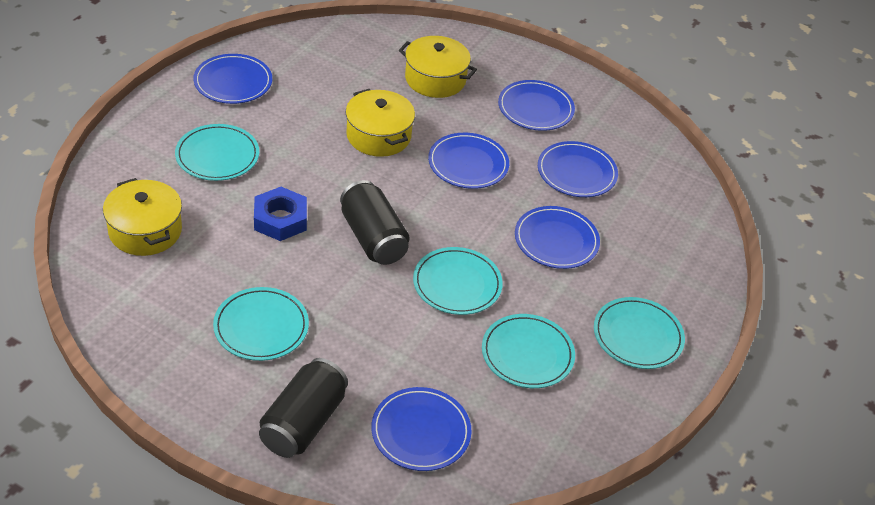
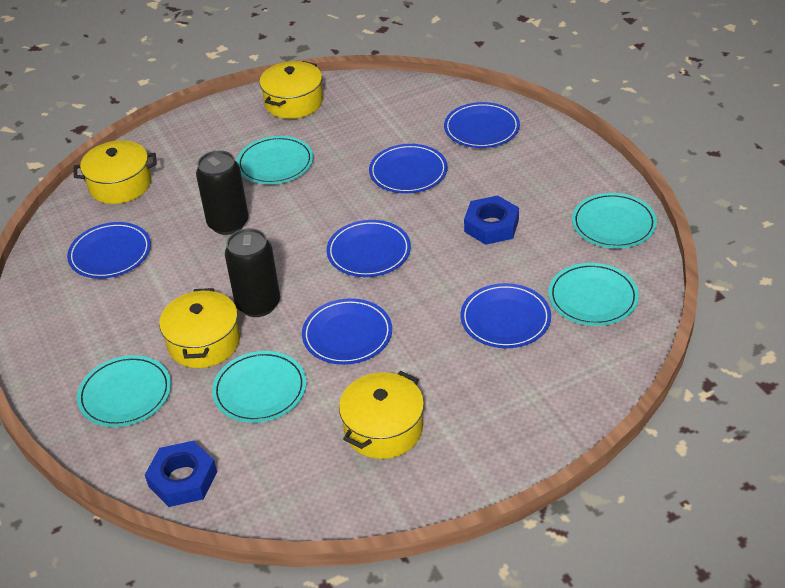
blue nut: 1 -> 2
yellow pot: 3 -> 4

